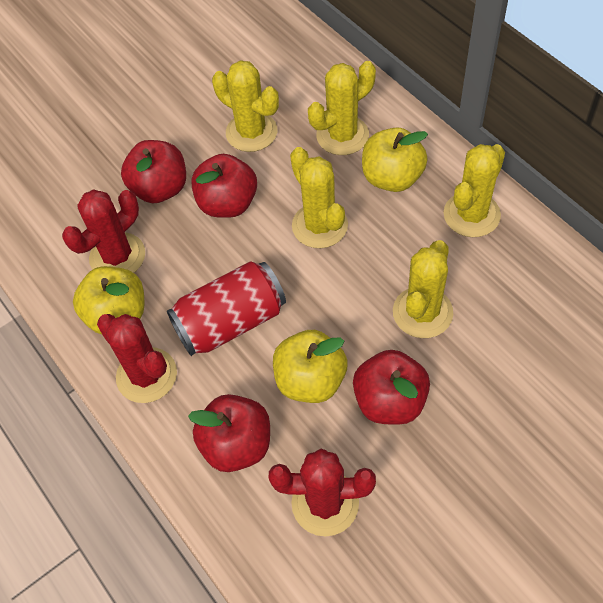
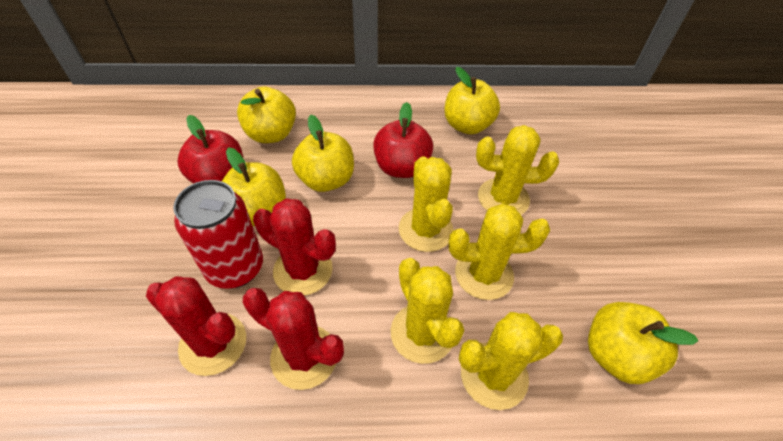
red apple: 4 -> 2
yellow apple: 3 -> 5

